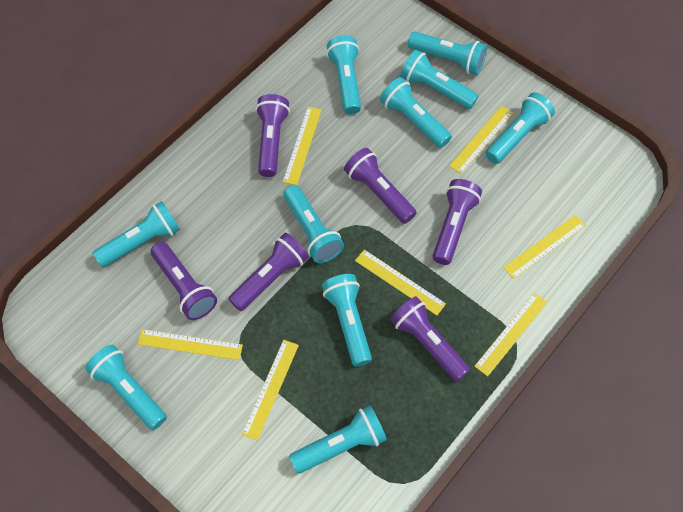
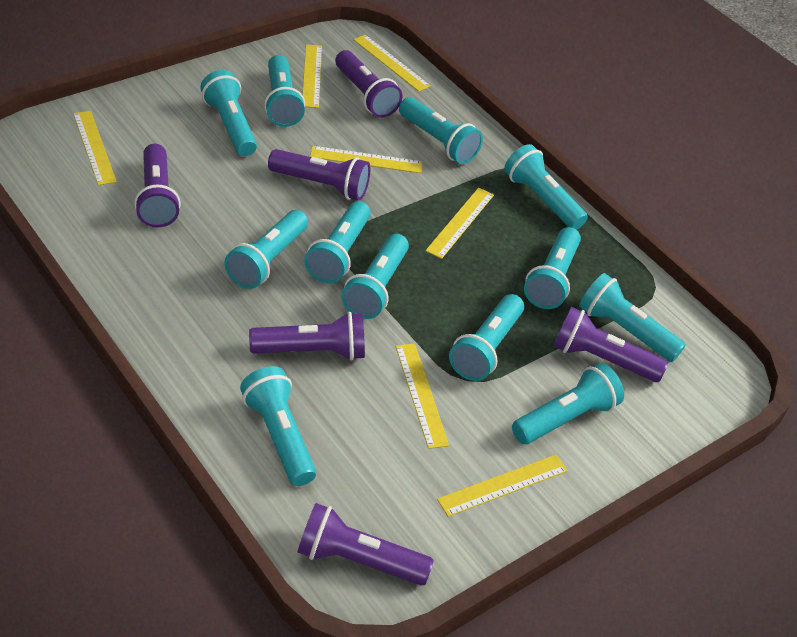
turquoise flashlight: 10 -> 12

